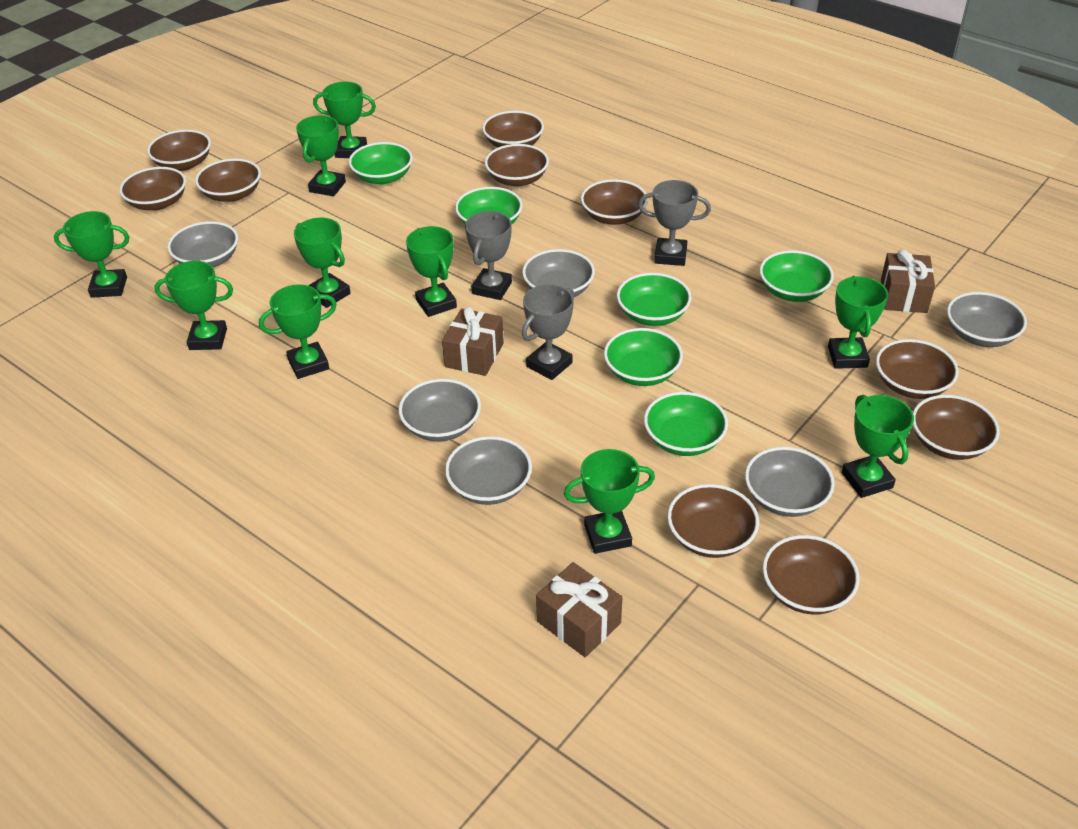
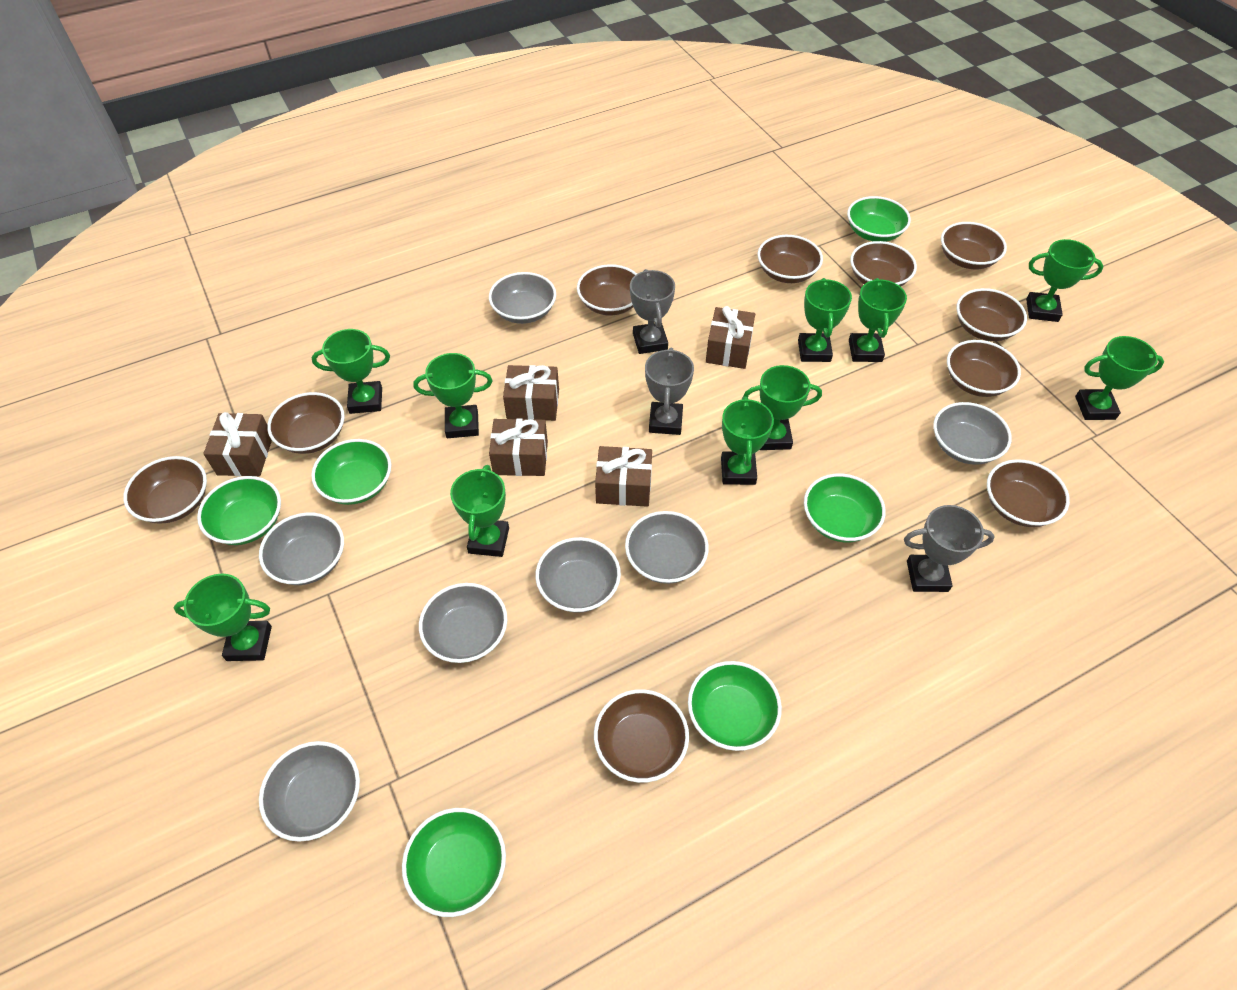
brown gift: 3 -> 5
grey bowl: 6 -> 7

